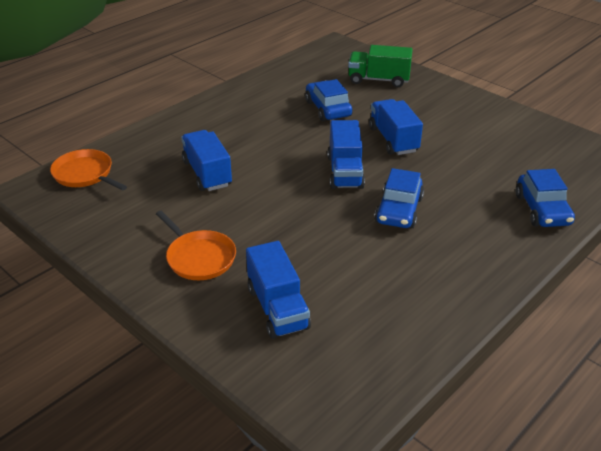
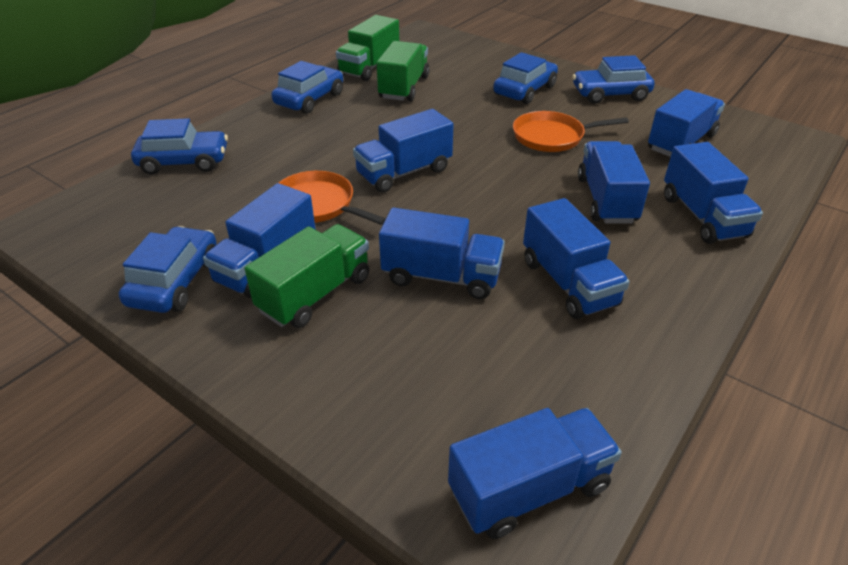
blue car: 3 -> 5
blue truck: 4 -> 8
green truck: 1 -> 3

